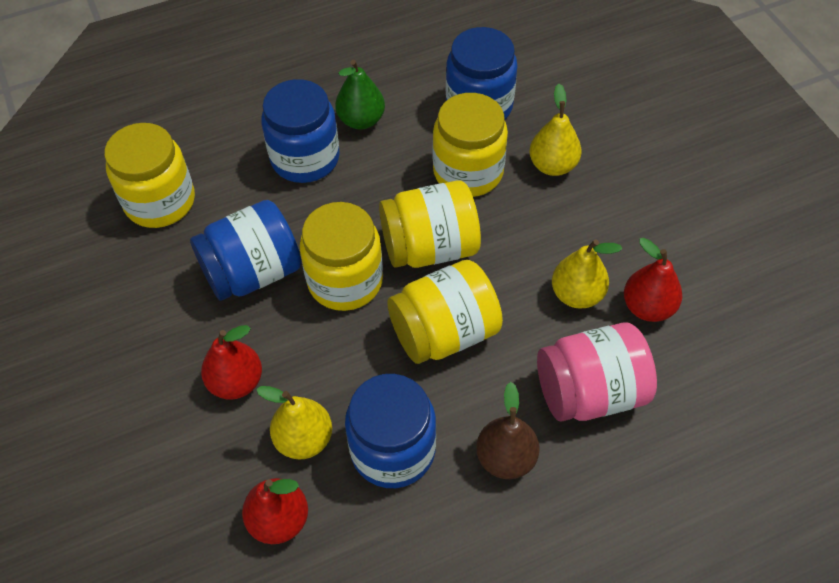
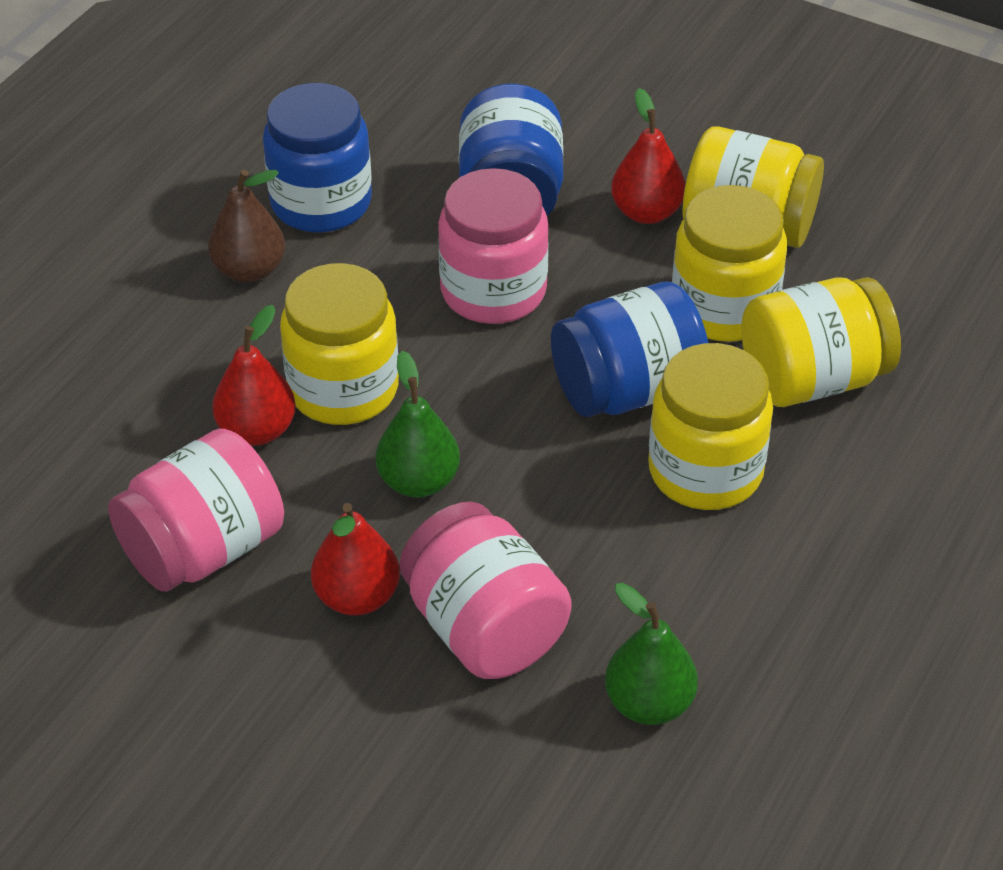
blue jar: 4 -> 3
green pear: 1 -> 2
pink jar: 1 -> 3
yellow pear: 3 -> 0

